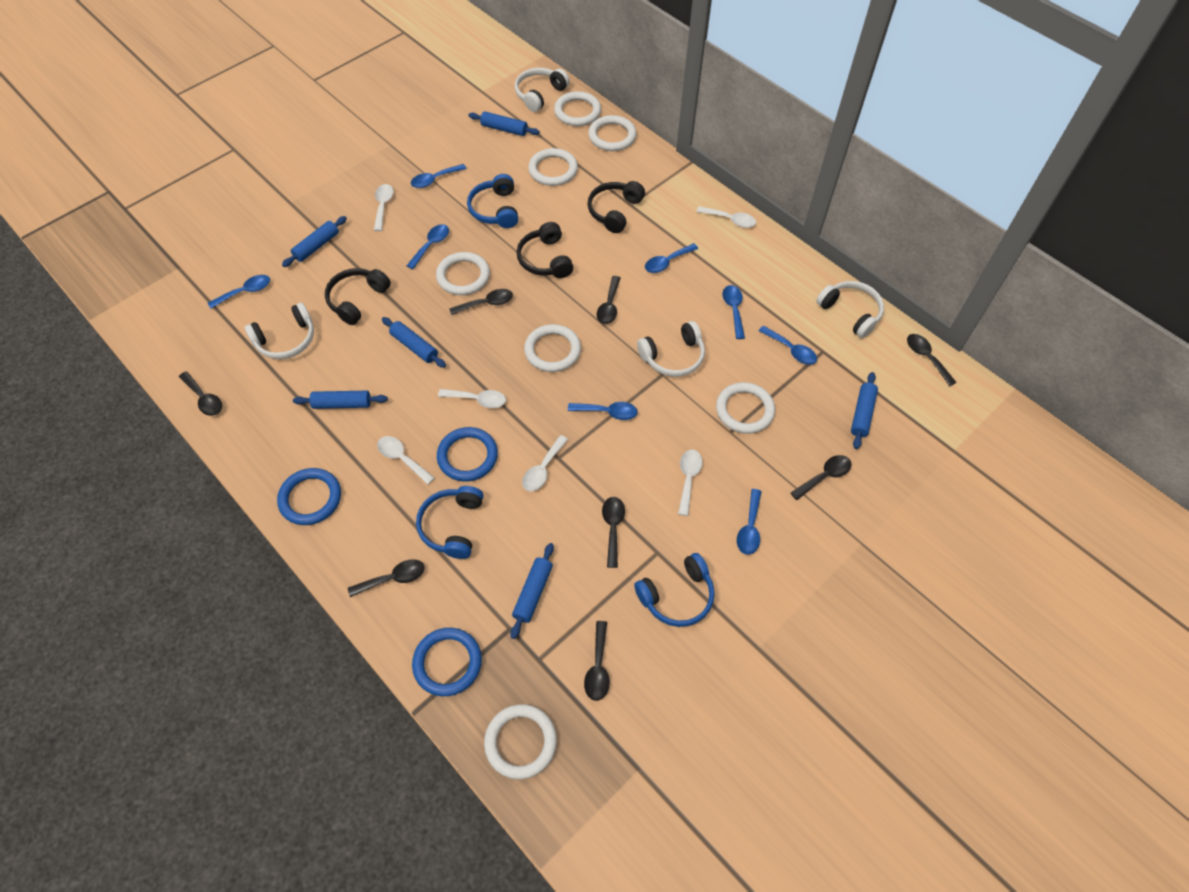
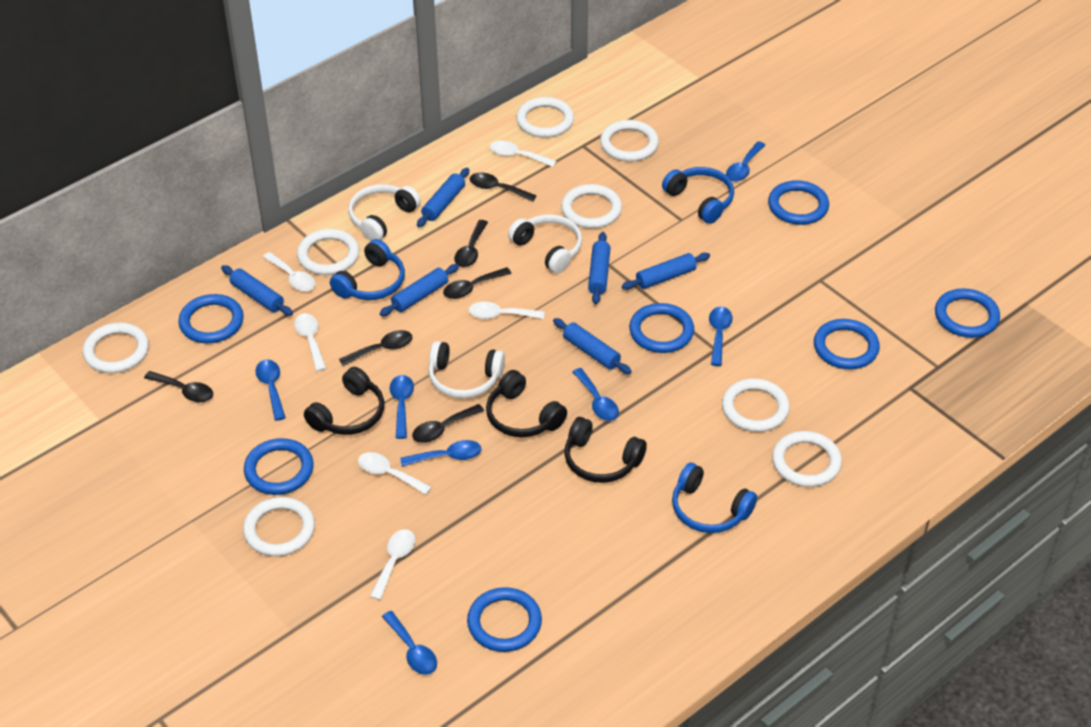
black spoon: 8 -> 6
blue ring: 3 -> 7
blue spoon: 8 -> 7
white headphones: 4 -> 3
white ring: 7 -> 8

